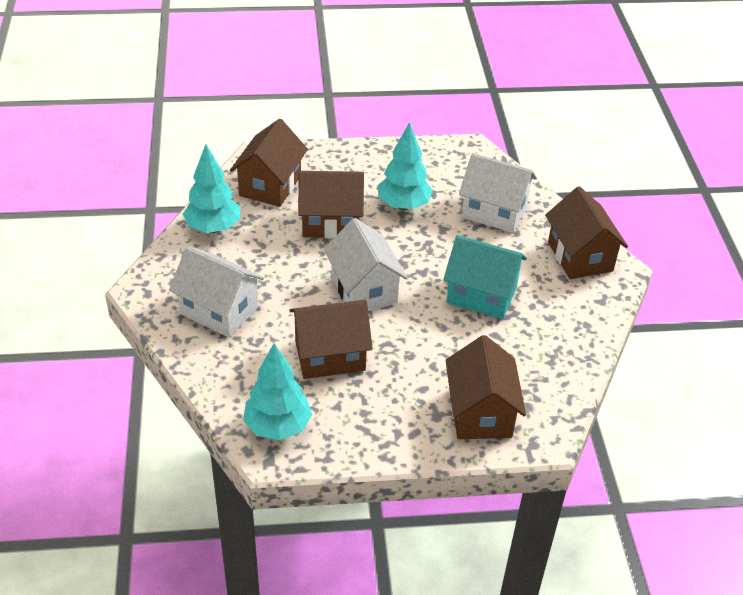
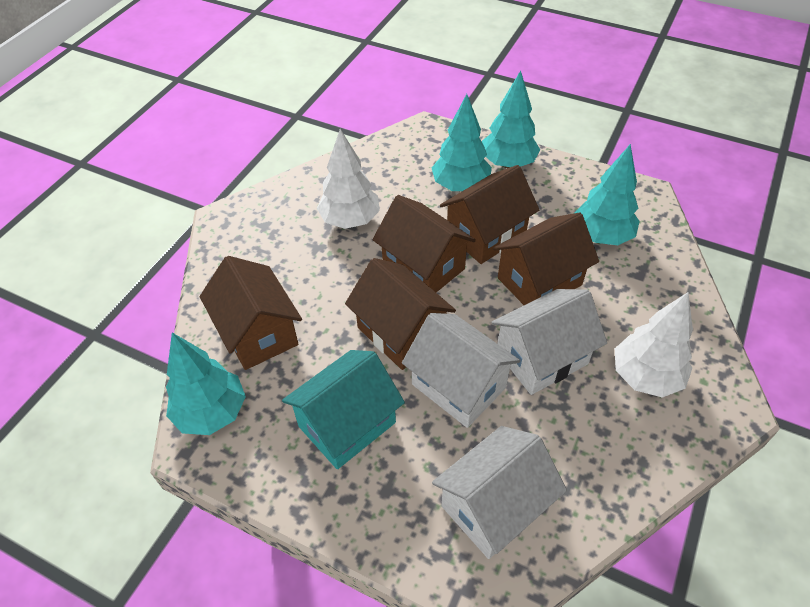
turquoise tree: 3 -> 4
white tree: 0 -> 2

